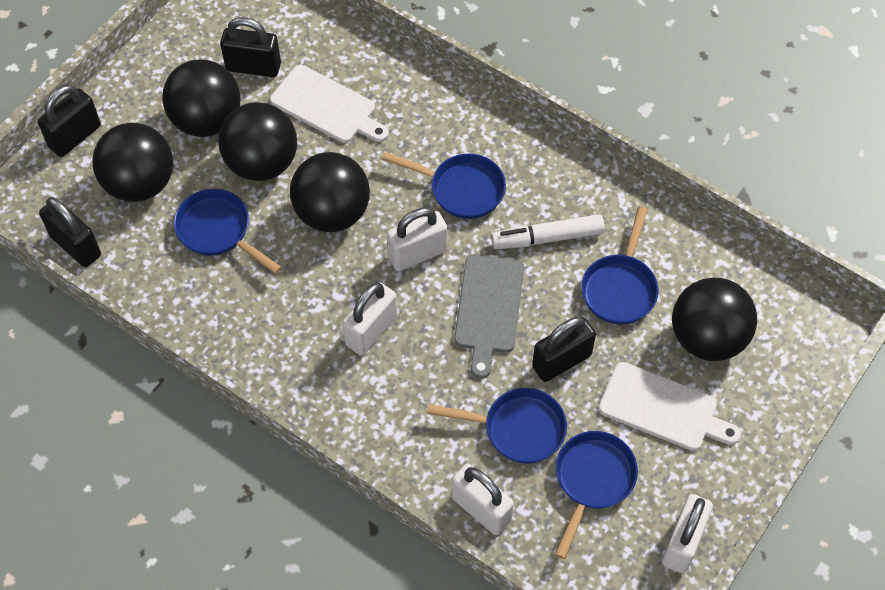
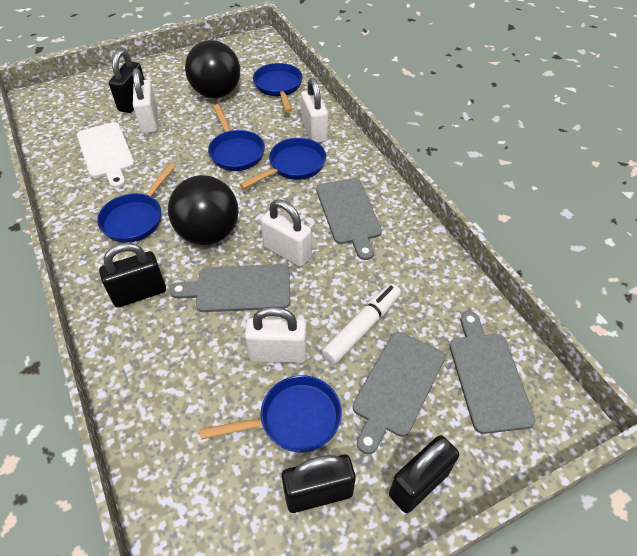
black ball: 5 -> 2
grey cutting board: 1 -> 4
white cutting board: 2 -> 1

